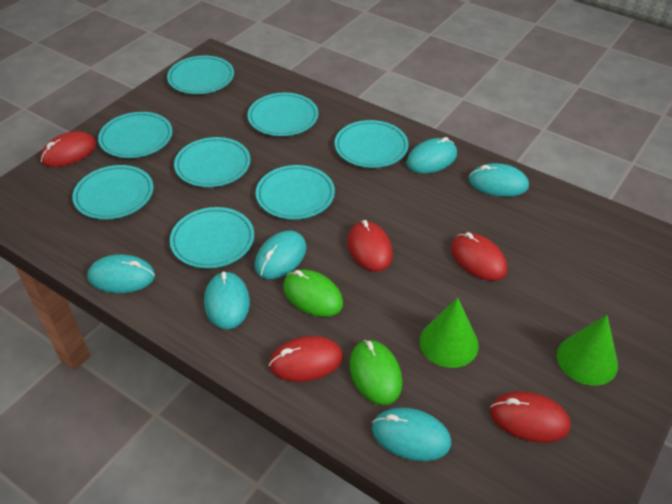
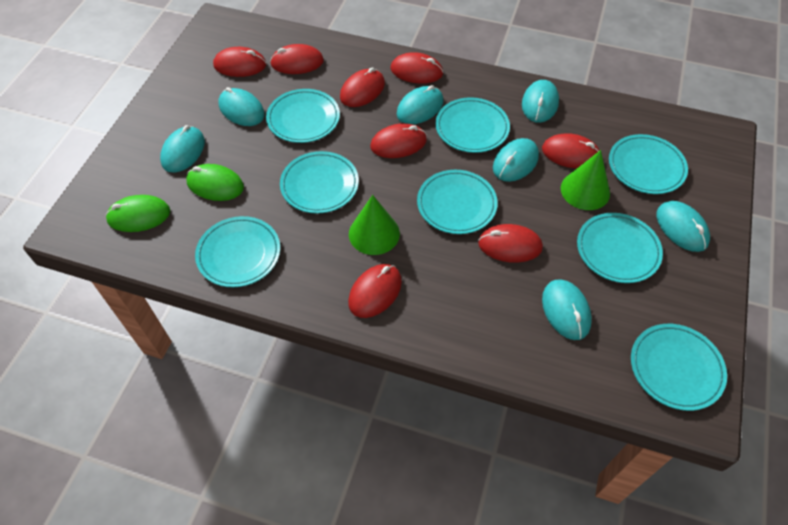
red mouse: 5 -> 8
turquoise mouse: 6 -> 7

